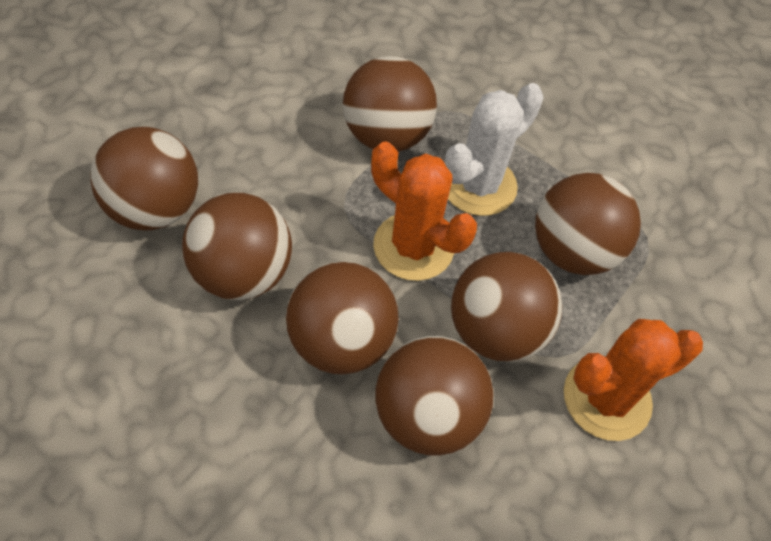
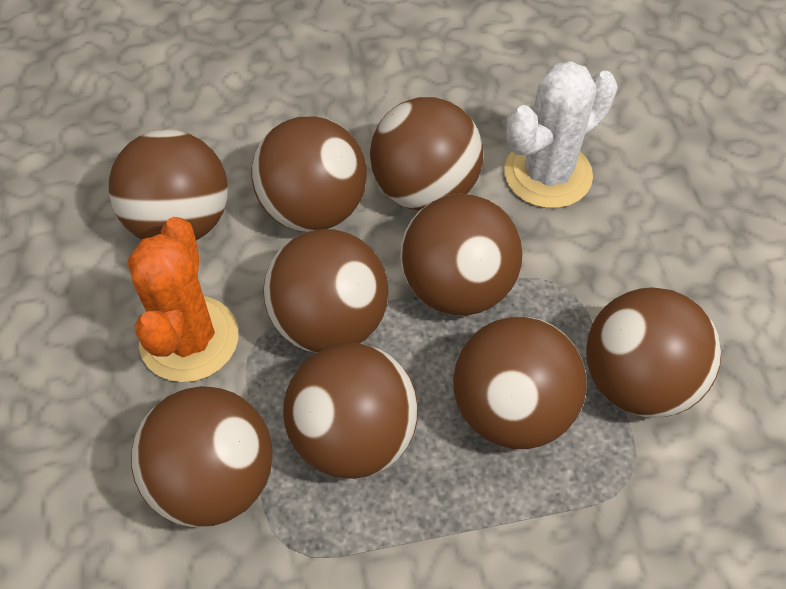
brown ball: 7 -> 9
orange cactus: 2 -> 1

